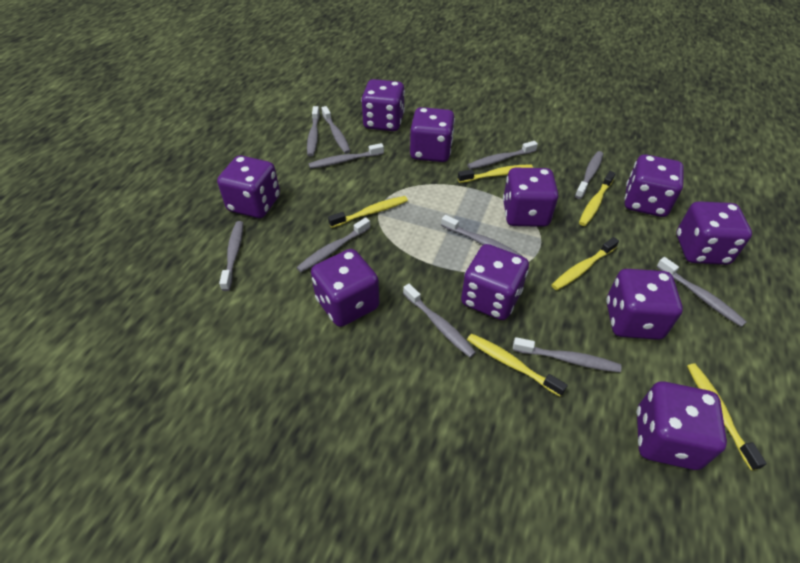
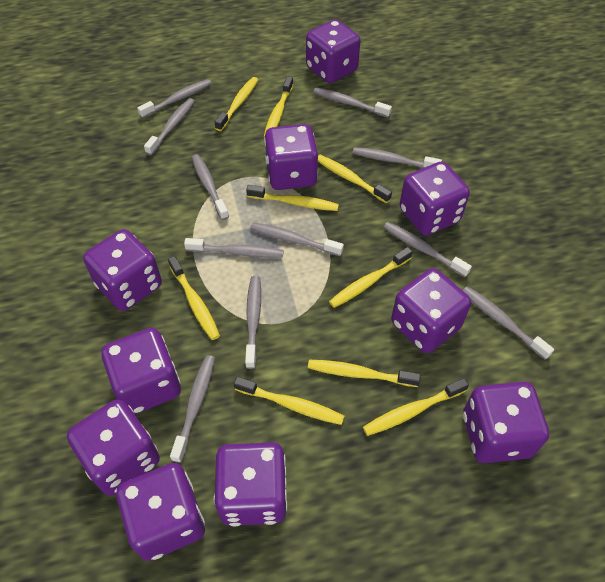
yellow toothbrush: 6 -> 9

